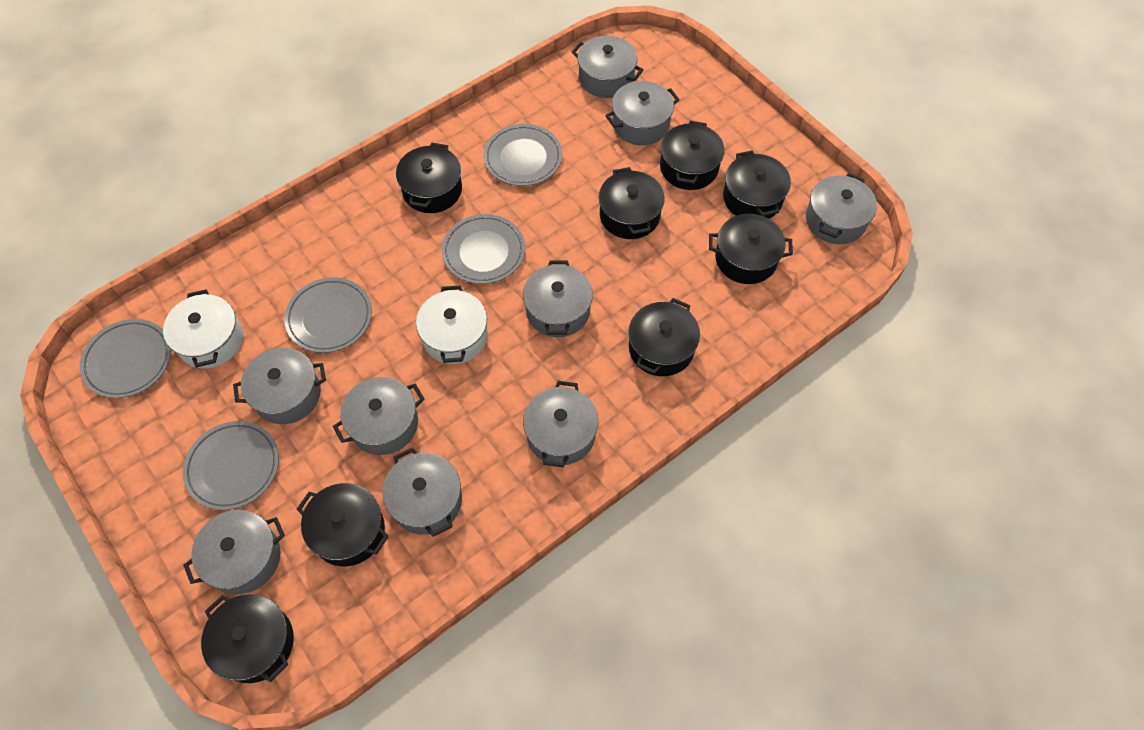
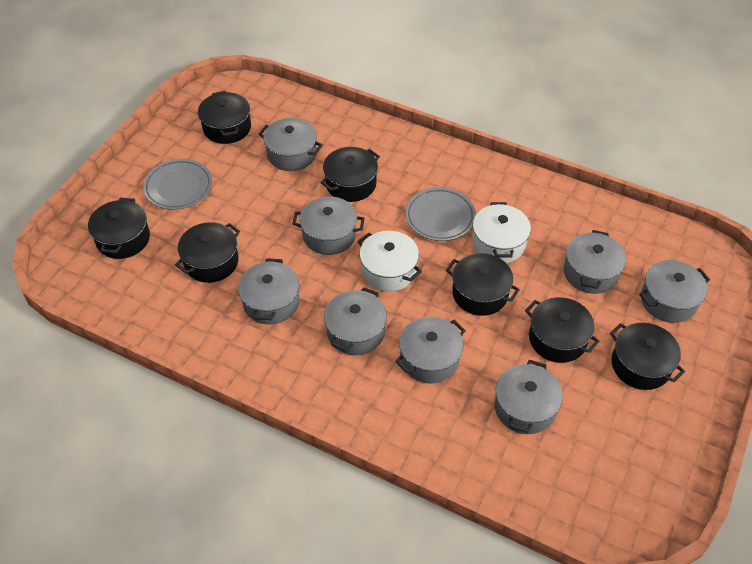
black pot: 8 -> 7
grey plate: 5 -> 2
grey pot: 9 -> 8

